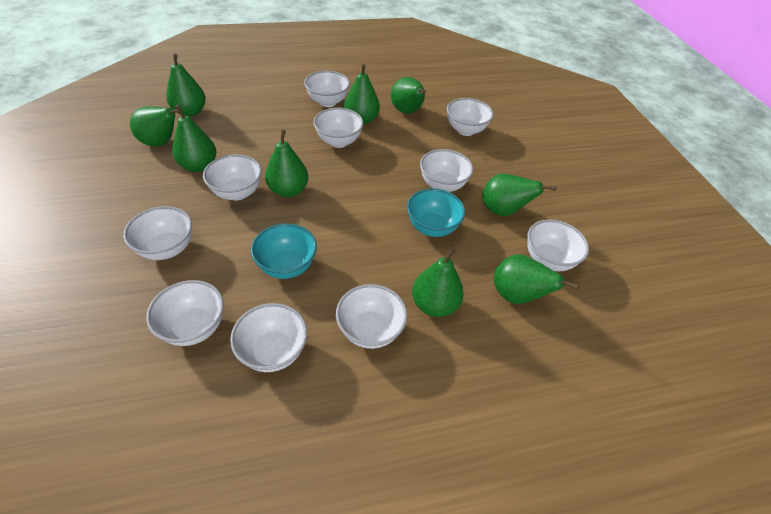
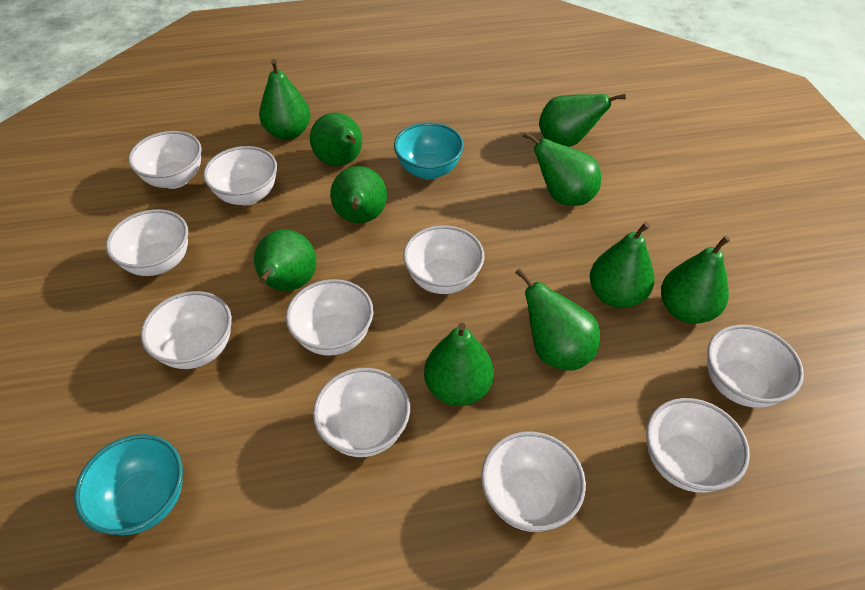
green pear: 9 -> 10

